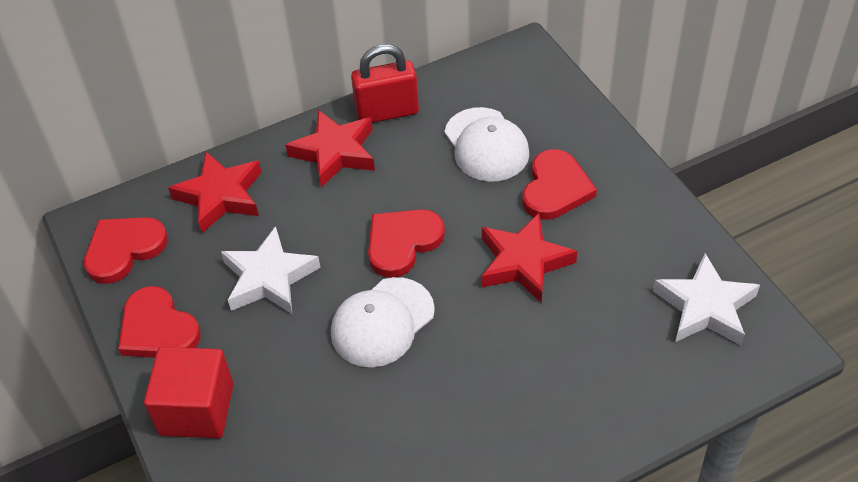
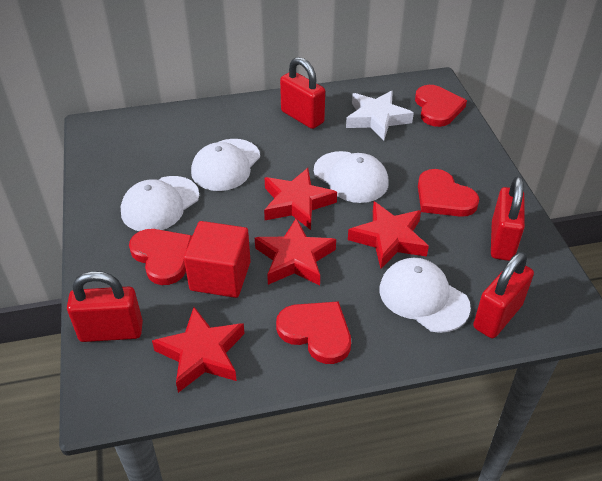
red padlock: 1 -> 4
red star: 3 -> 4
white cap: 2 -> 4
white star: 2 -> 1

